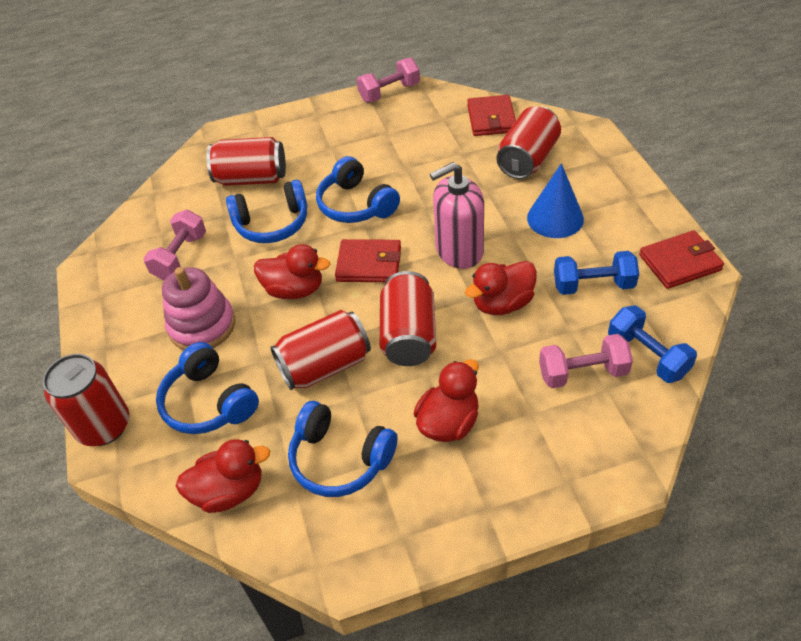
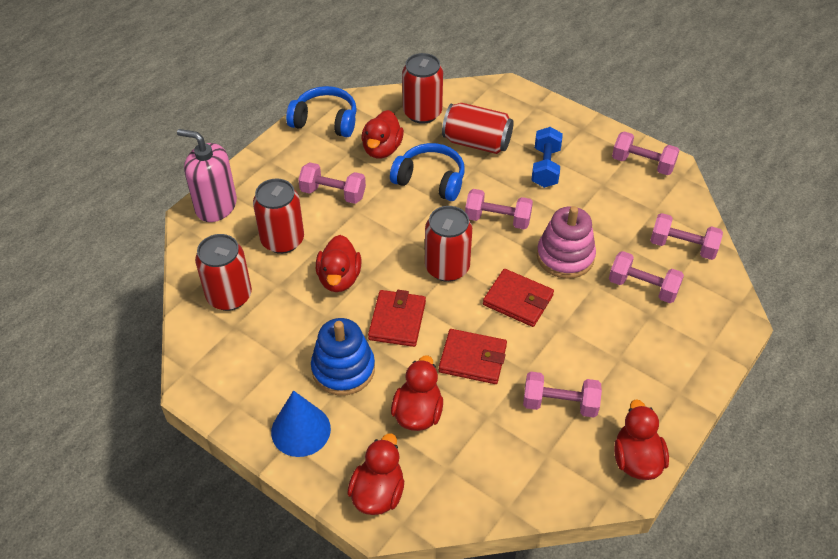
blue dumbbell: 2 -> 1
blue headphones: 4 -> 2
blue stacking toy: 0 -> 1
pink dumbbell: 3 -> 6
red duck: 4 -> 5

